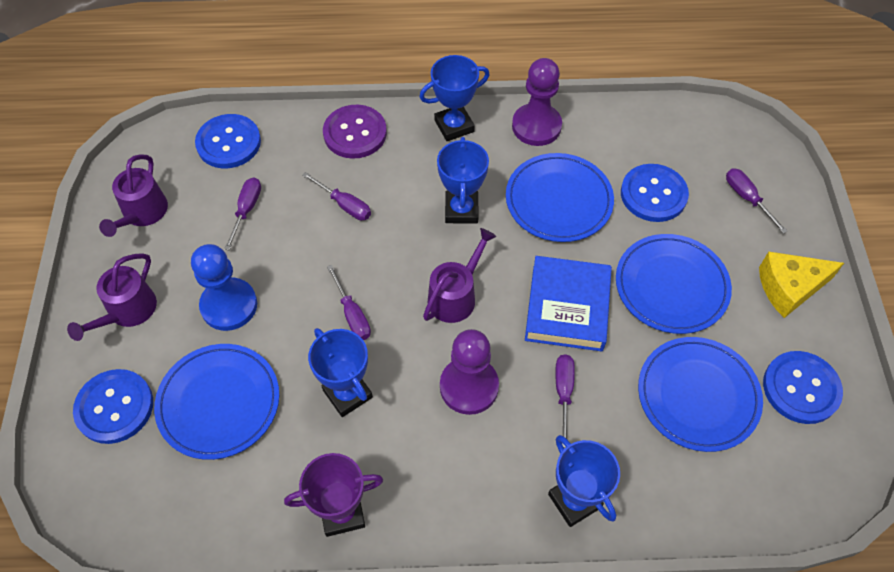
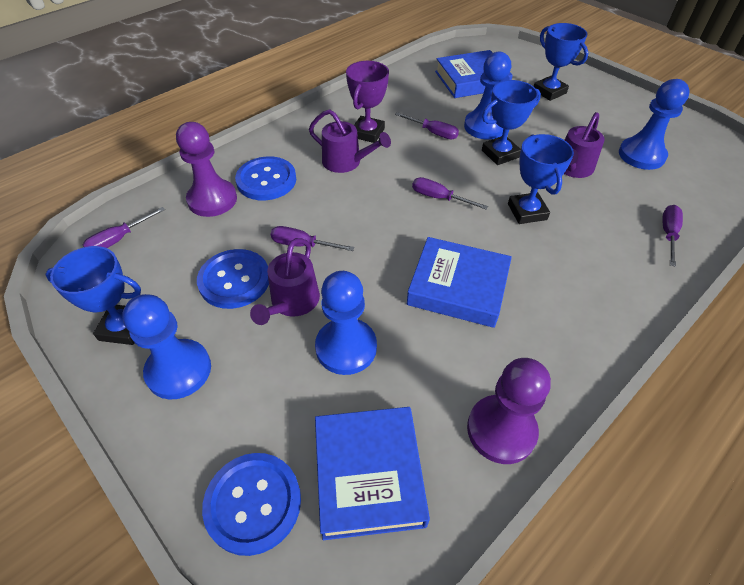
blue book: 1 -> 3
blue button: 4 -> 3
blue pawn: 1 -> 4
blue plate: 4 -> 0
purple button: 1 -> 0
yellow cheese: 1 -> 0

